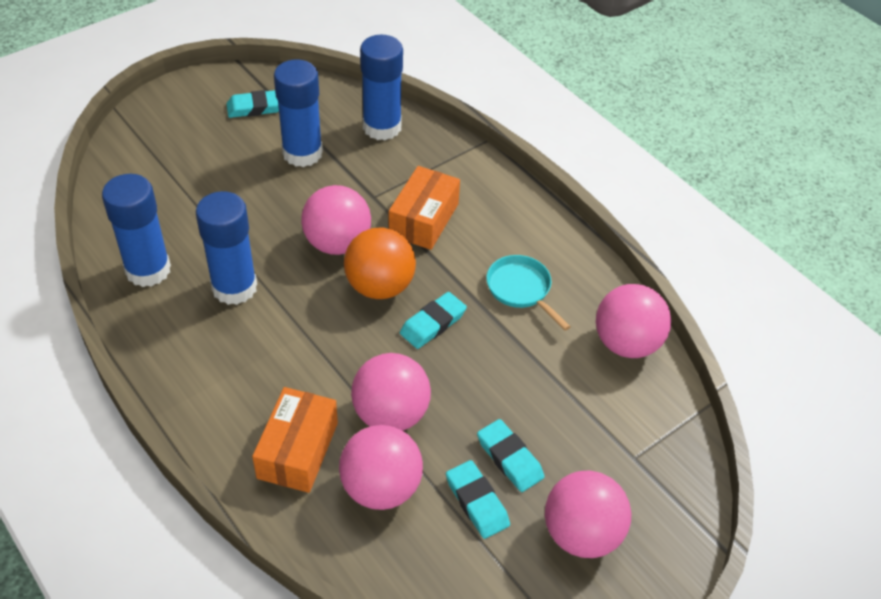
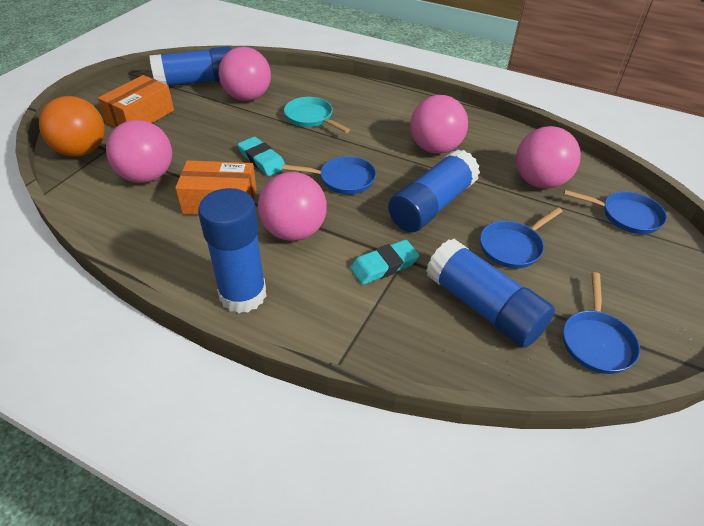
blue pan: 0 -> 4
turquoise eraser: 4 -> 2

